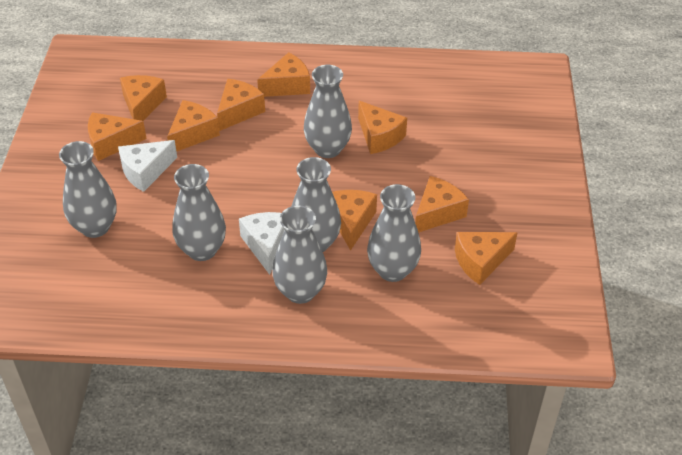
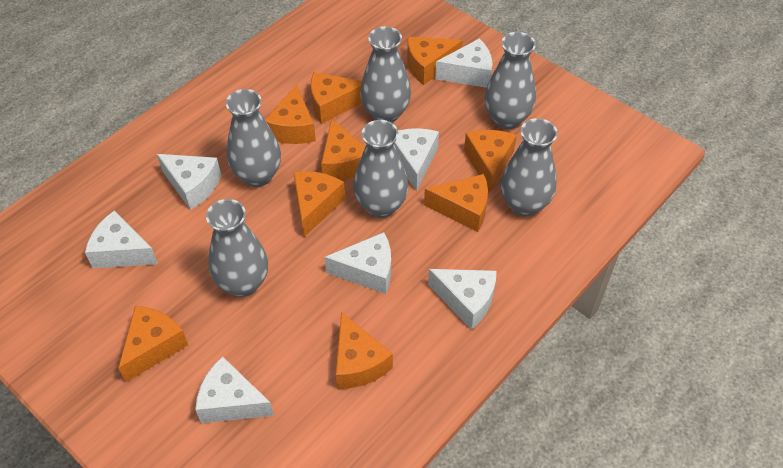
white cheese: 2 -> 7

